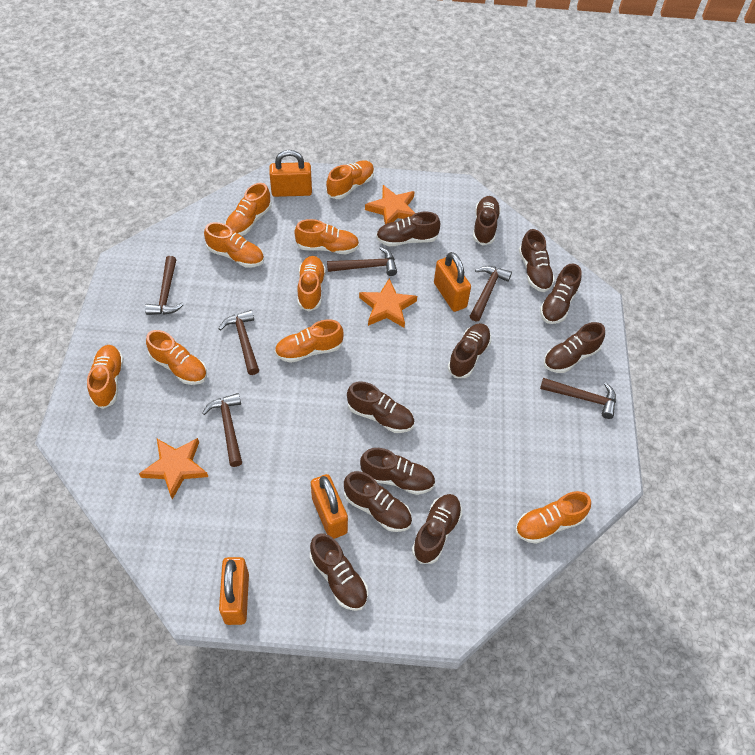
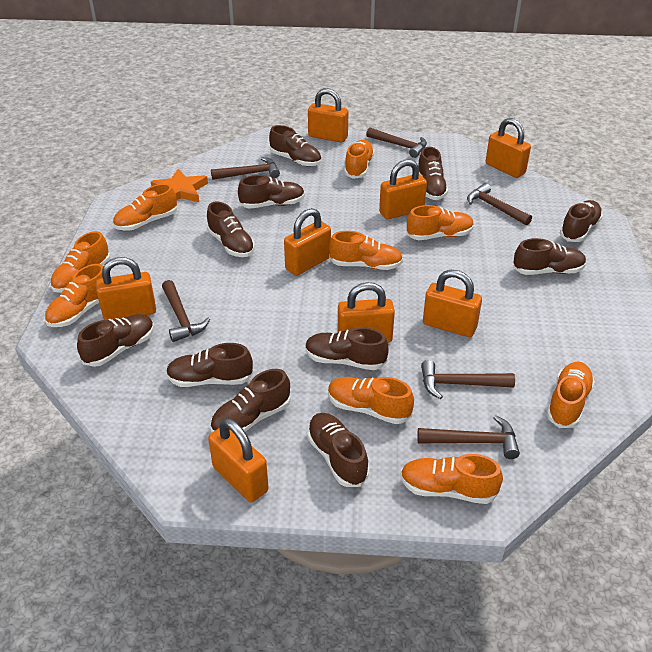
orange padlock: 4 -> 8
orange star: 3 -> 1

